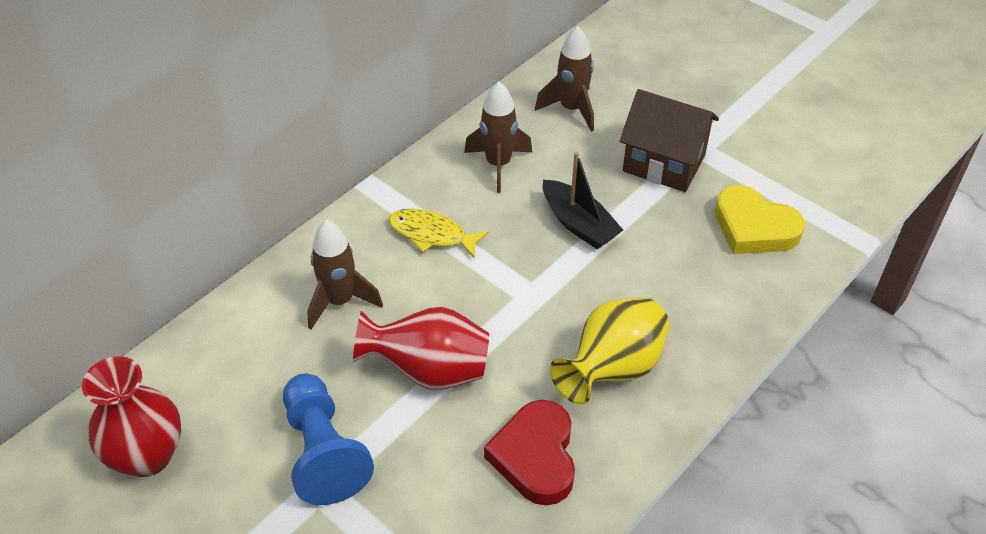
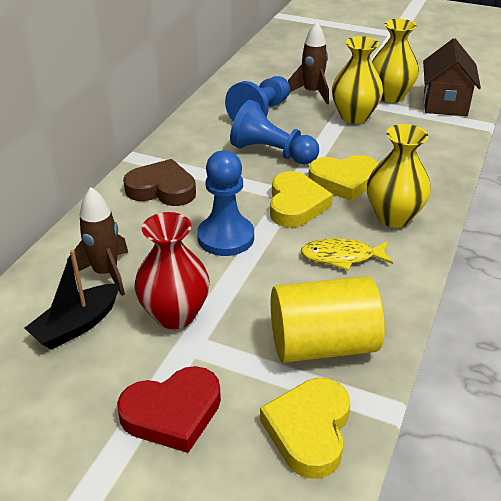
blue pawn: 1 -> 3
brown heart: 0 -> 1
brown rocket: 3 -> 2
red vase: 2 -> 1
yellow cylinder: 0 -> 1
yellow heart: 1 -> 3
yellow vase: 1 -> 3

